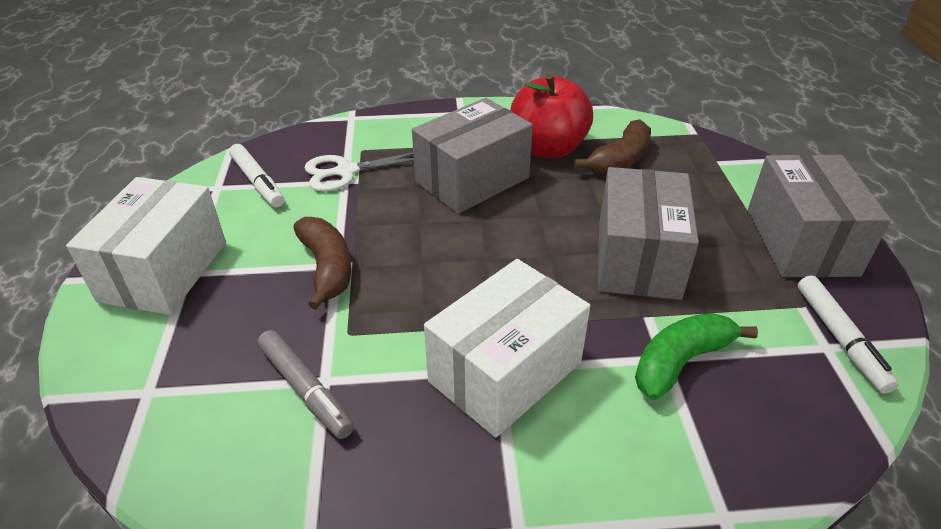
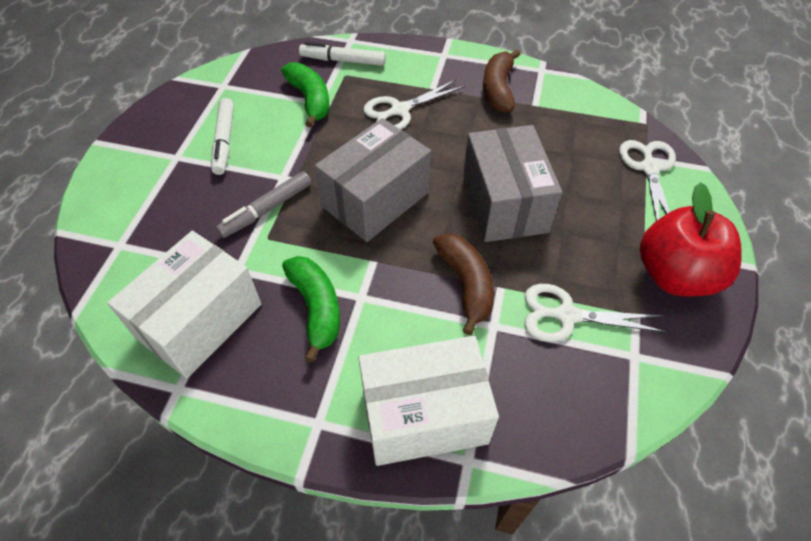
green banana: 1 -> 2
grey box: 3 -> 2
white scissors: 1 -> 3

